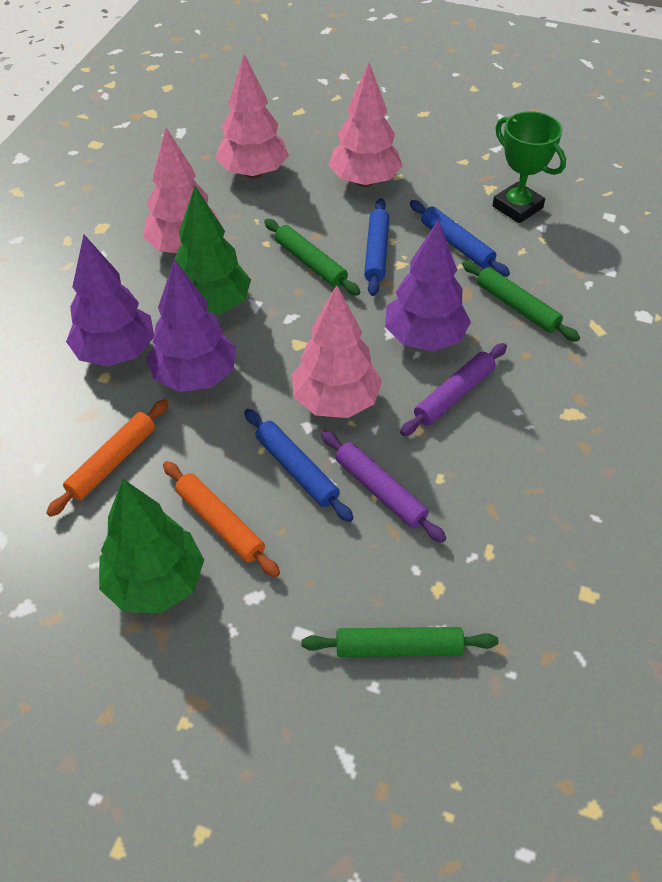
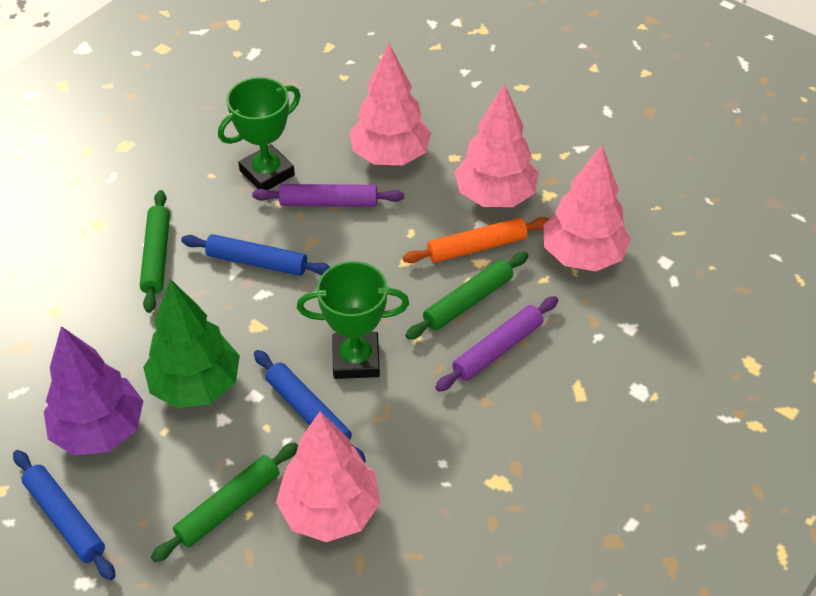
green tree: 2 -> 1
green trophy: 1 -> 2
orange rolling pin: 2 -> 1
purple tree: 3 -> 1

